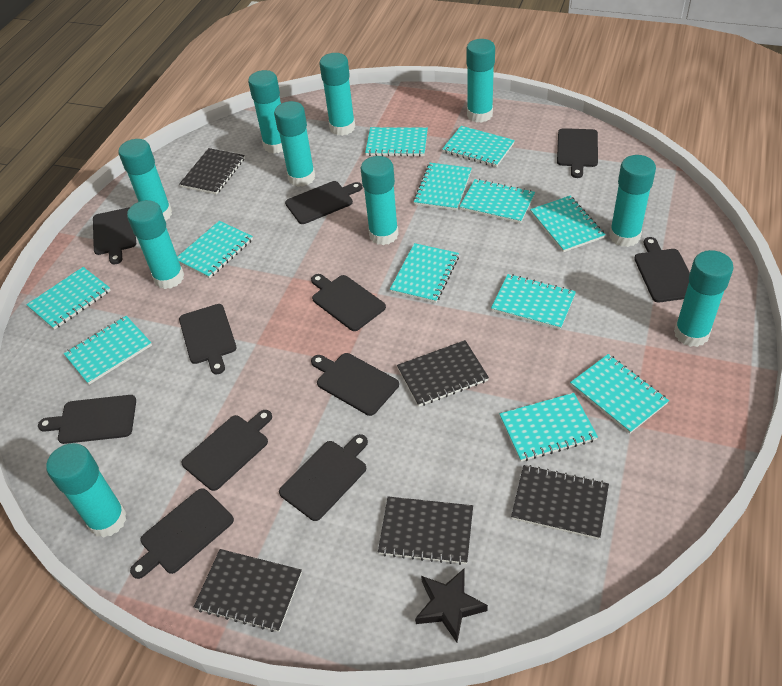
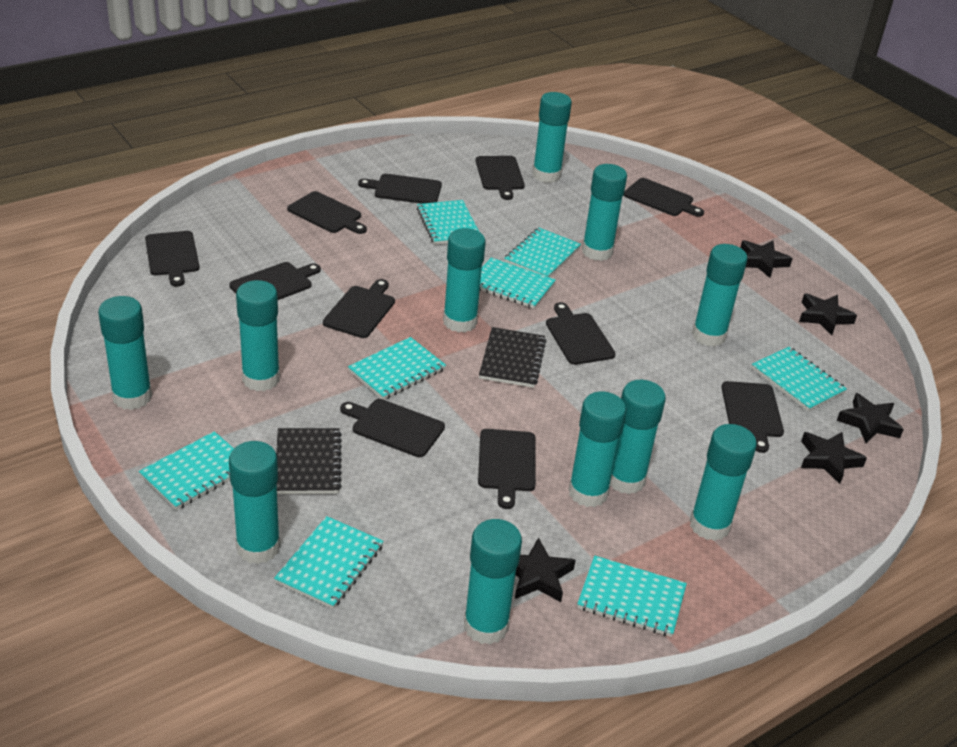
black notebook: 5 -> 2
black star: 1 -> 5
turquoise glue stick: 10 -> 11
turquoise notebook: 12 -> 8

